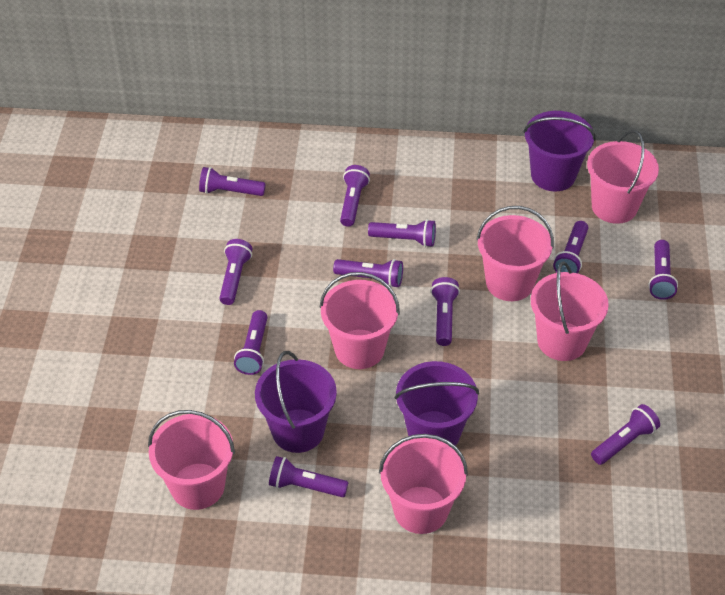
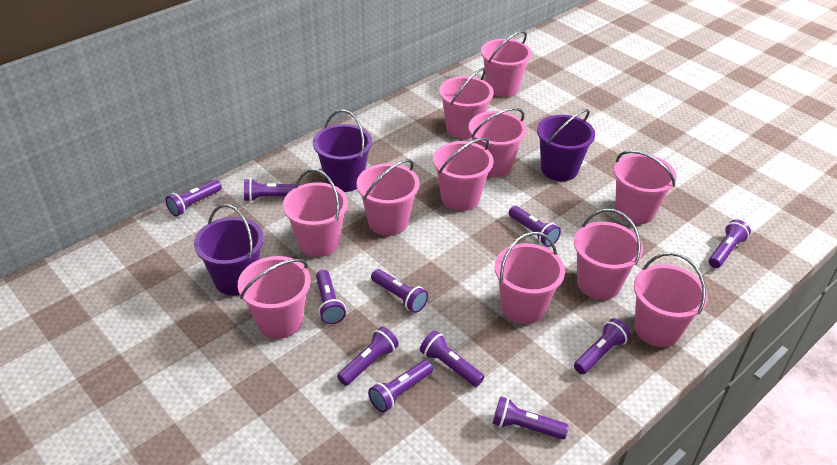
pink bucket: 6 -> 11

